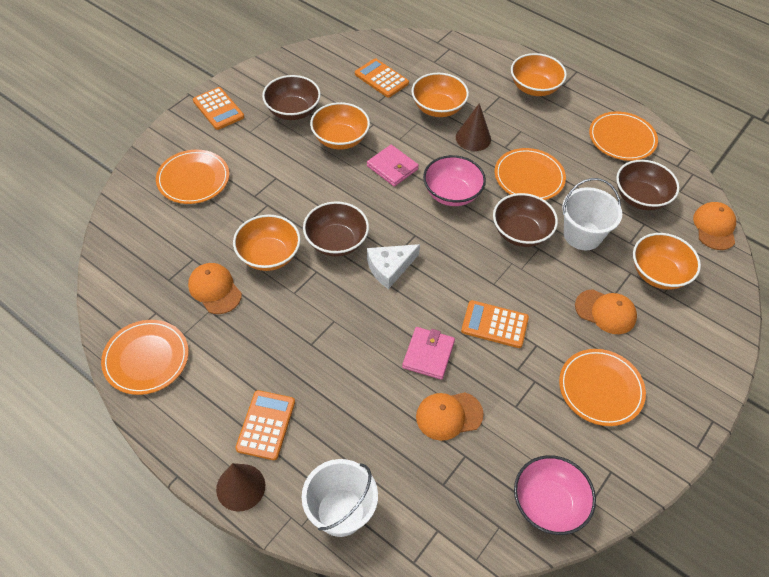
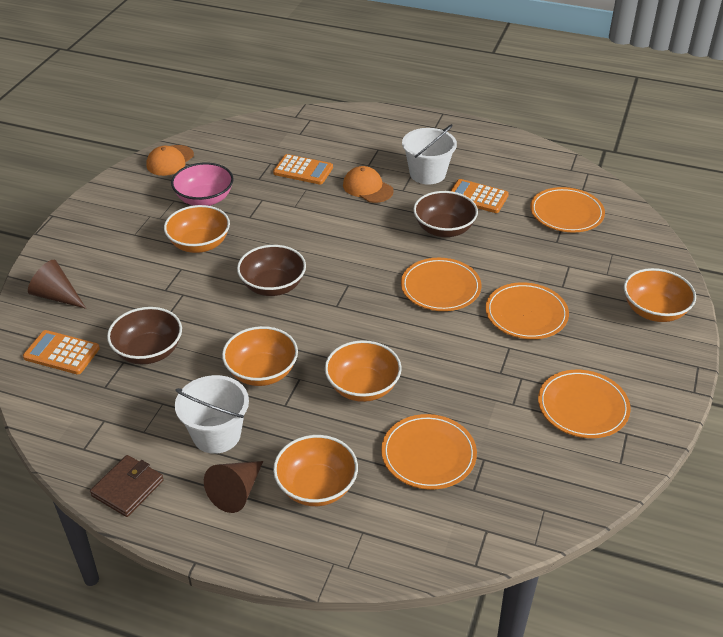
brown bowl: 4 -> 3
brown wallet: 0 -> 1
orange calculator: 4 -> 3
orange cap: 4 -> 2
pink bowl: 2 -> 1
pink wallet: 2 -> 0
white cheese: 1 -> 0

